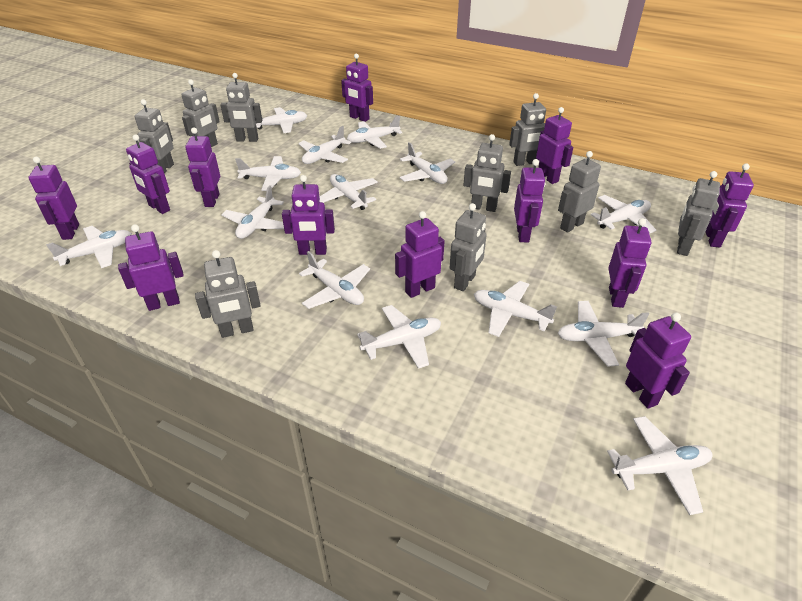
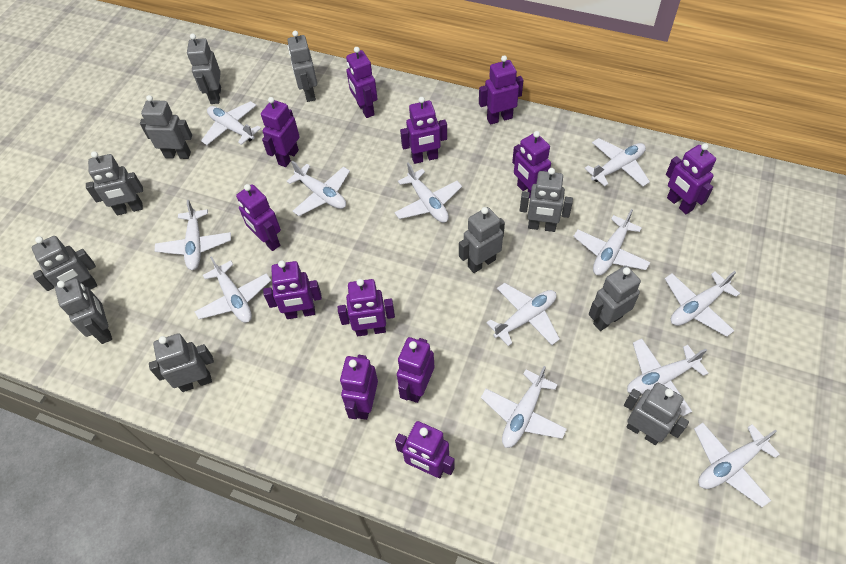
grey robot: 9 -> 11
white plane: 14 -> 12

